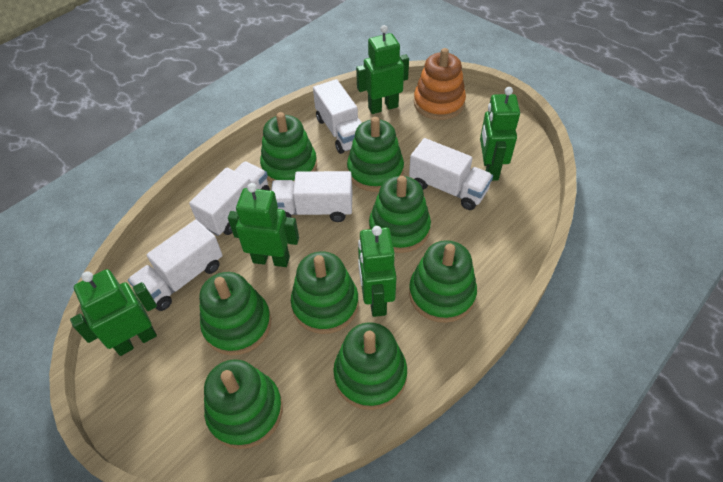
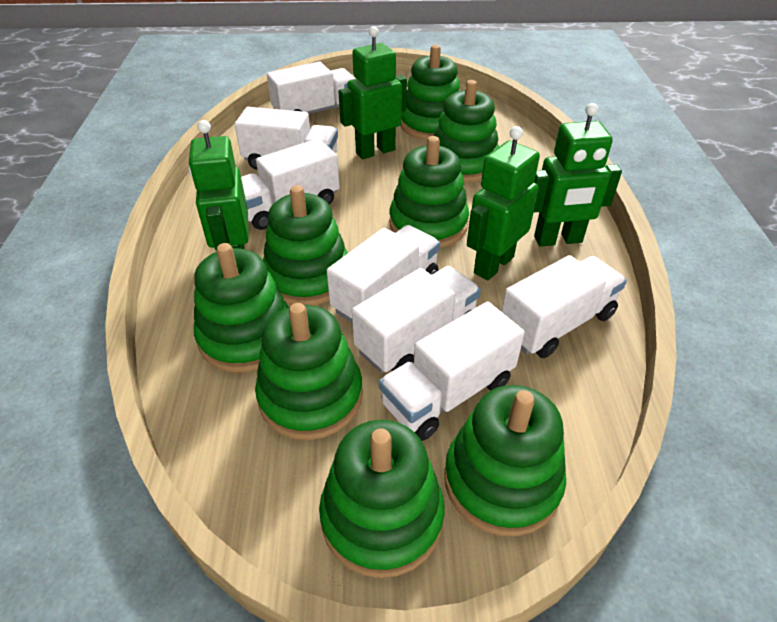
green robot: 5 -> 4
orange stacking toy: 1 -> 0
white truck: 5 -> 7

